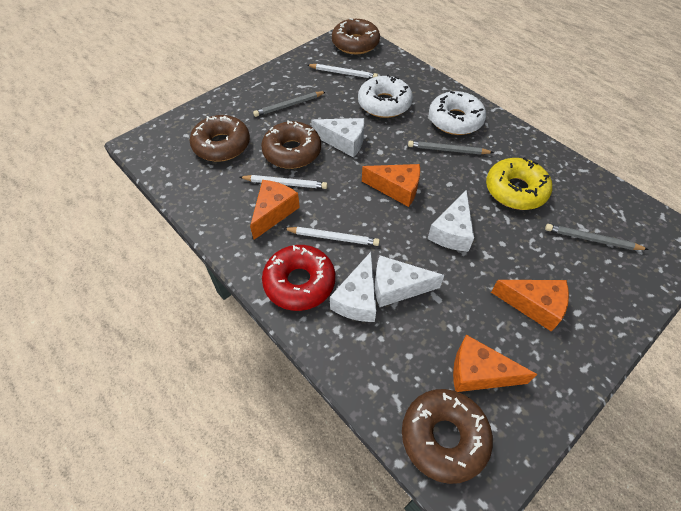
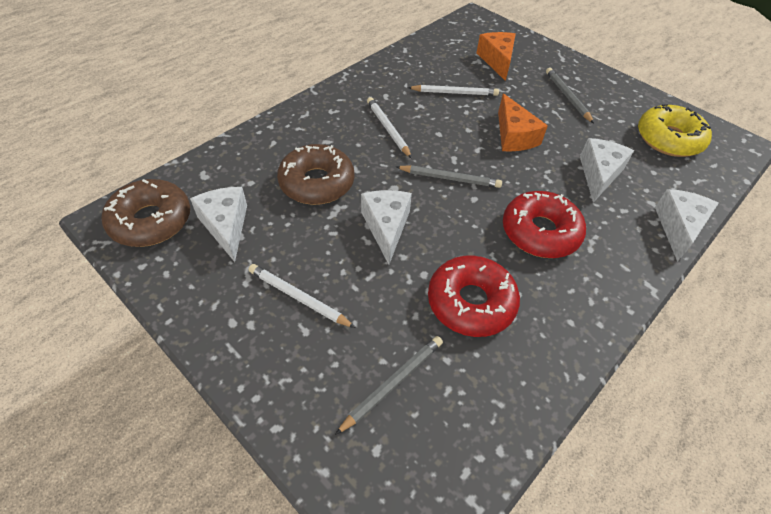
brown donut: 4 -> 2
orange cheese: 4 -> 2
red donut: 1 -> 2
white donut: 2 -> 0

